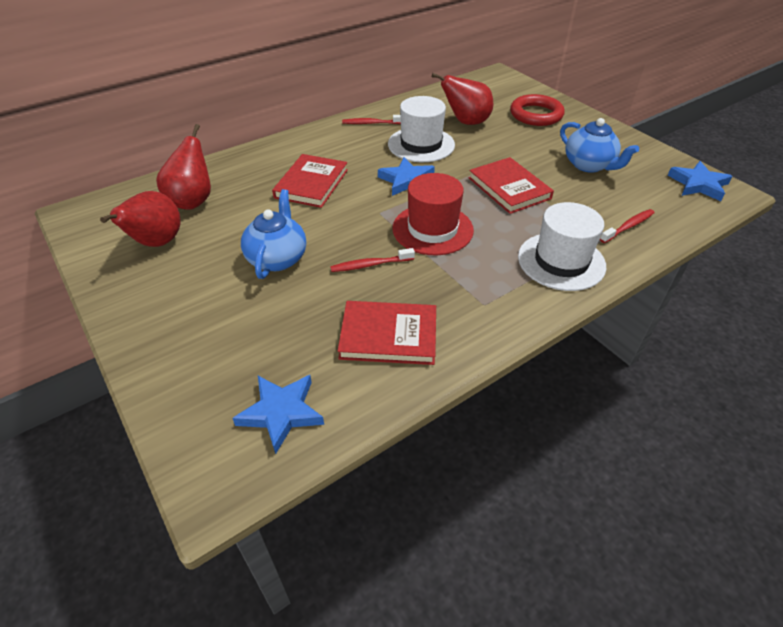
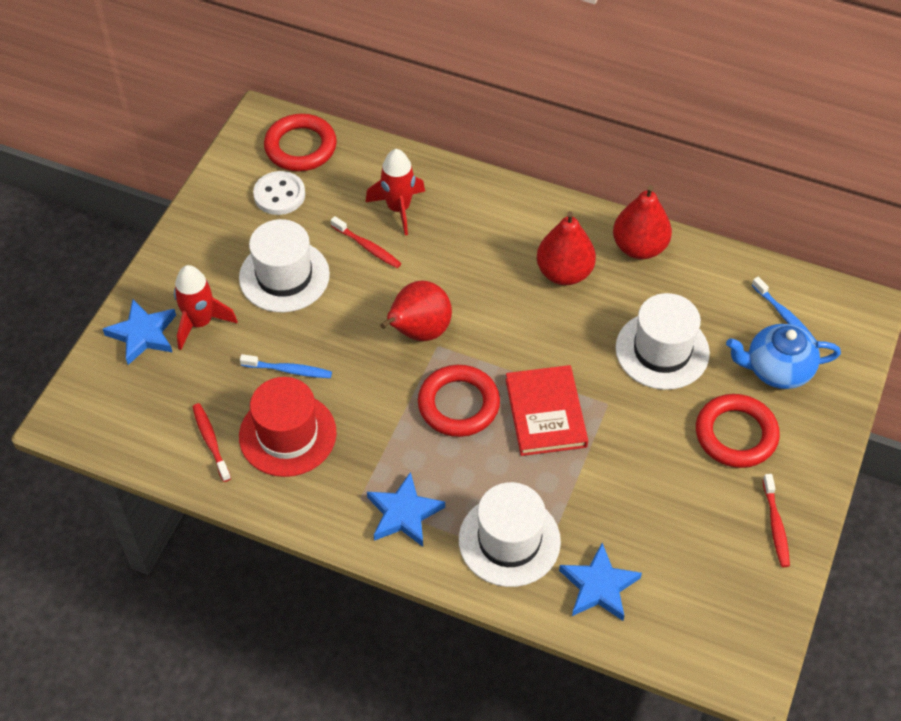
blue teapot: 2 -> 1
blue toothbrush: 0 -> 2
red book: 3 -> 1
red ring: 1 -> 3
red rocket: 0 -> 2
white button: 0 -> 1
white hat: 2 -> 3

